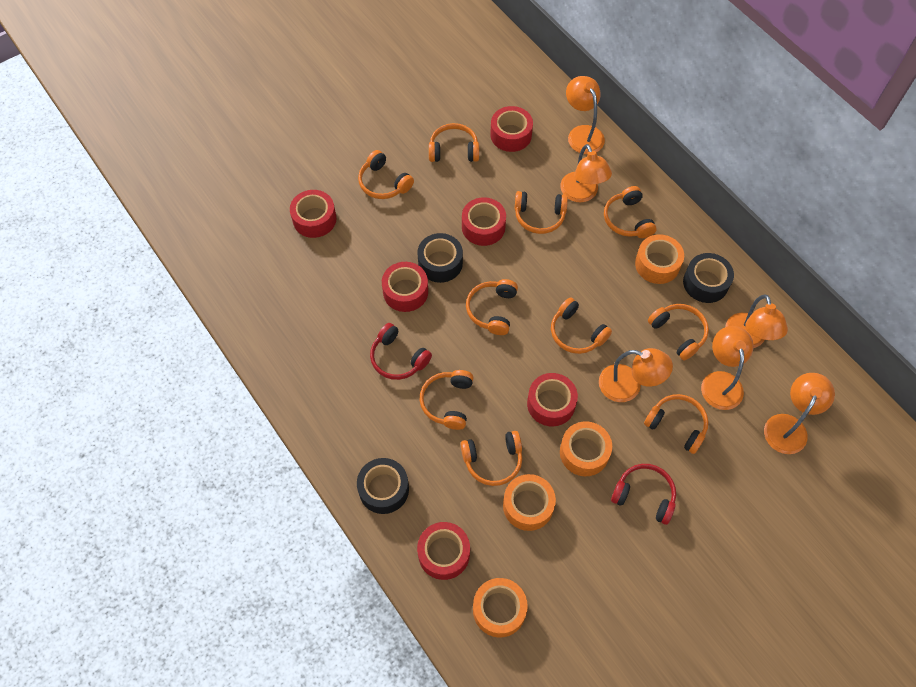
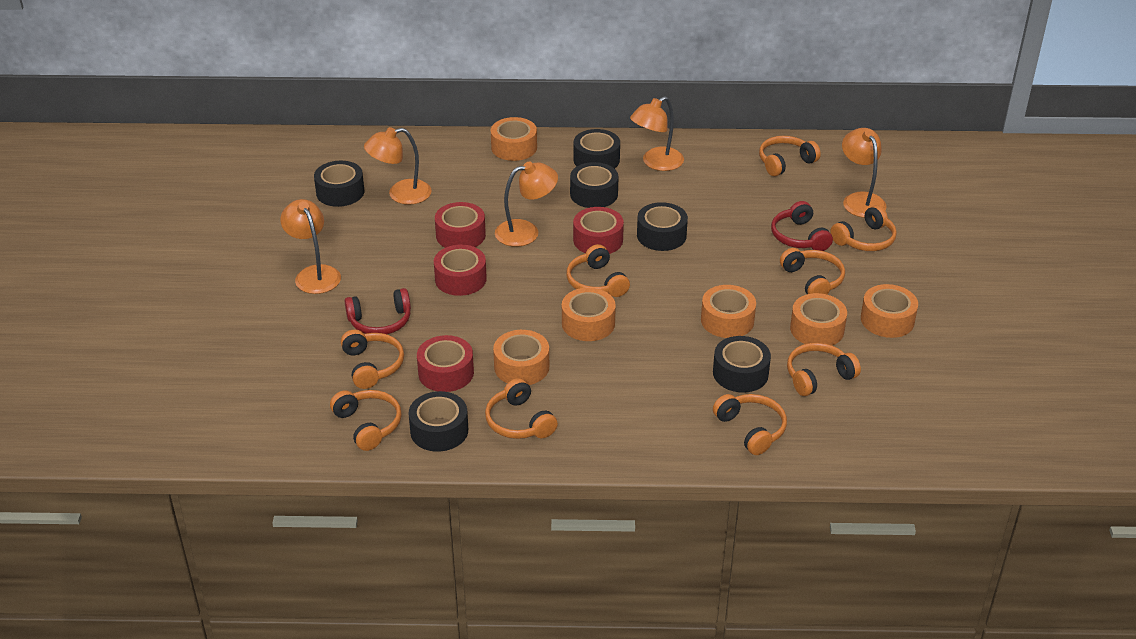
black tape: 3 -> 6
orange headphones: 10 -> 9
orange lamp: 6 -> 5
orange tape: 4 -> 6
red tape: 6 -> 4

